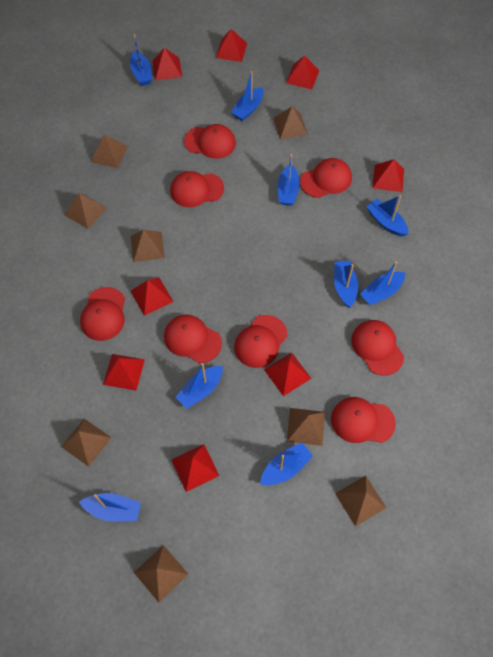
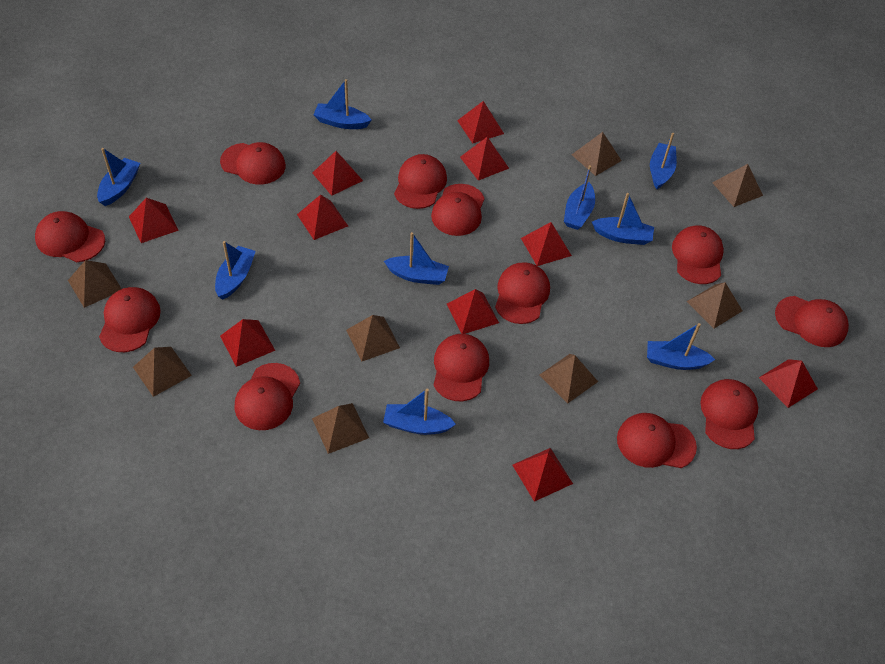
red cap: 8 -> 12
red pyramid: 8 -> 10

